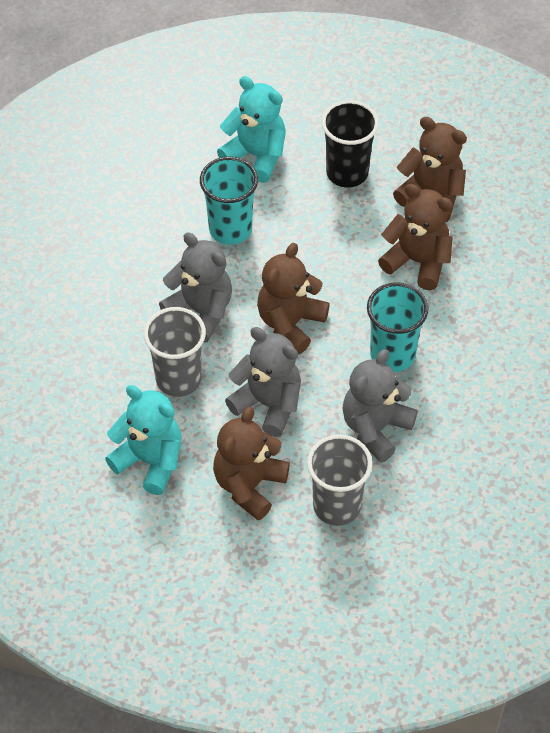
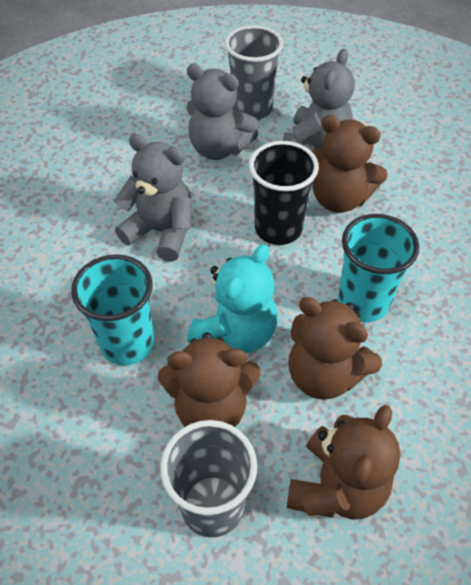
turquoise teddy bear: 2 -> 1

